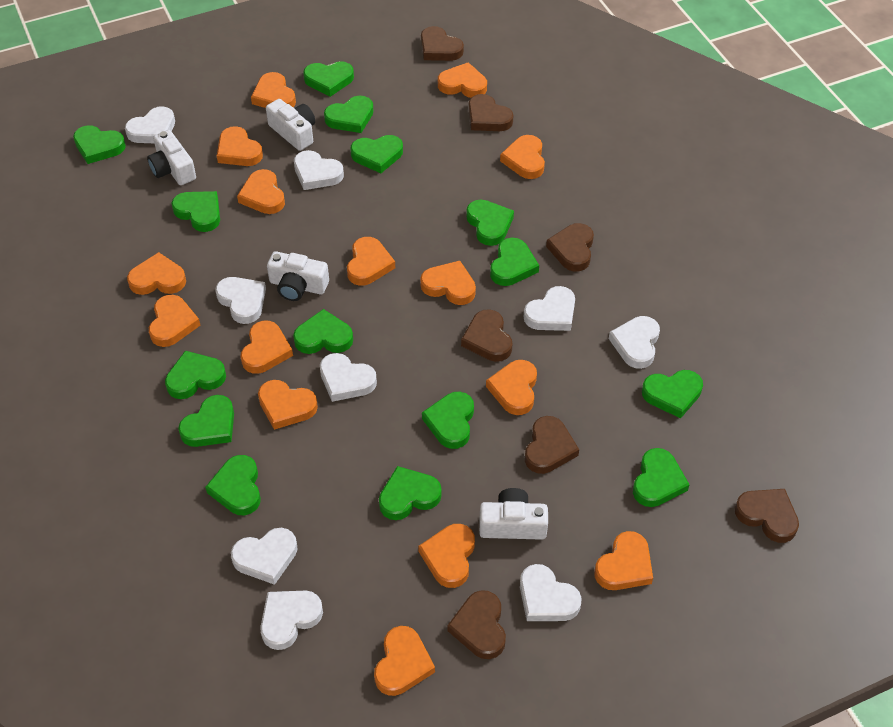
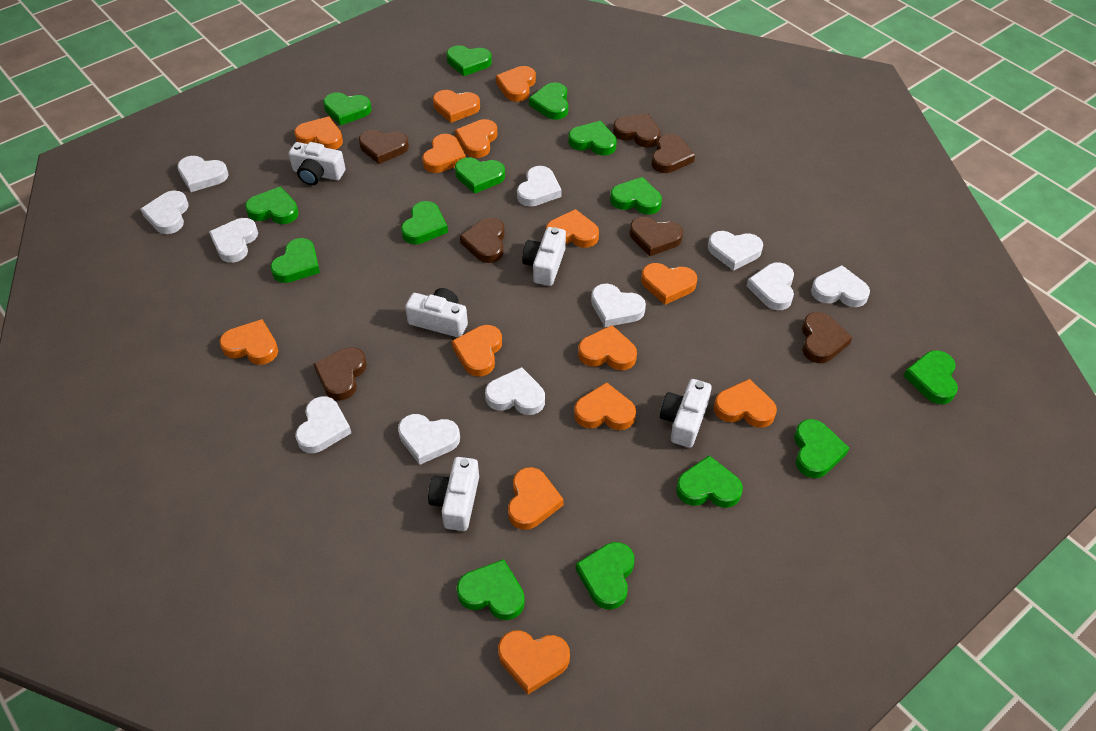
green heart: 15 -> 14
orange heart: 15 -> 14
white camera: 4 -> 5
white heart: 9 -> 11

